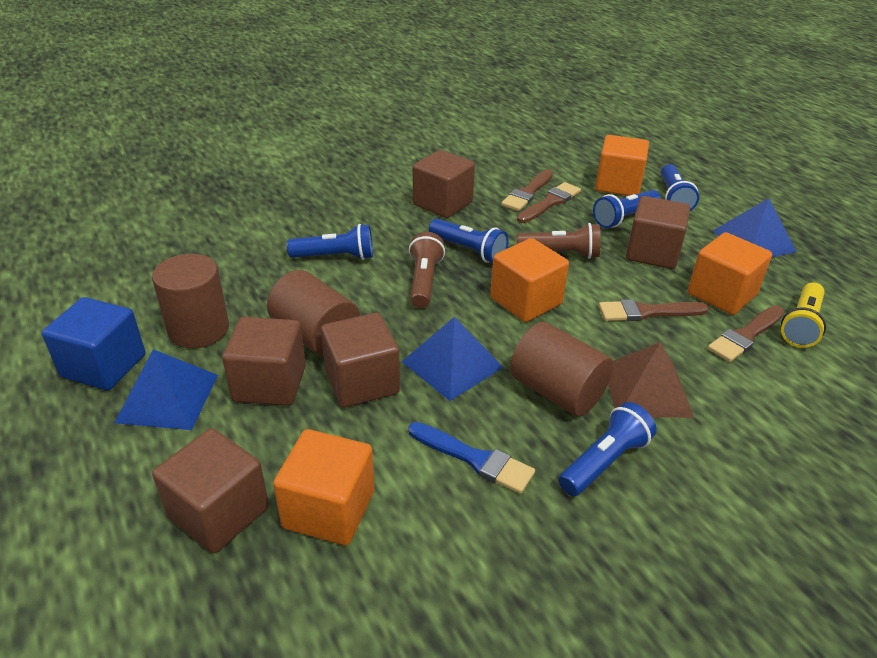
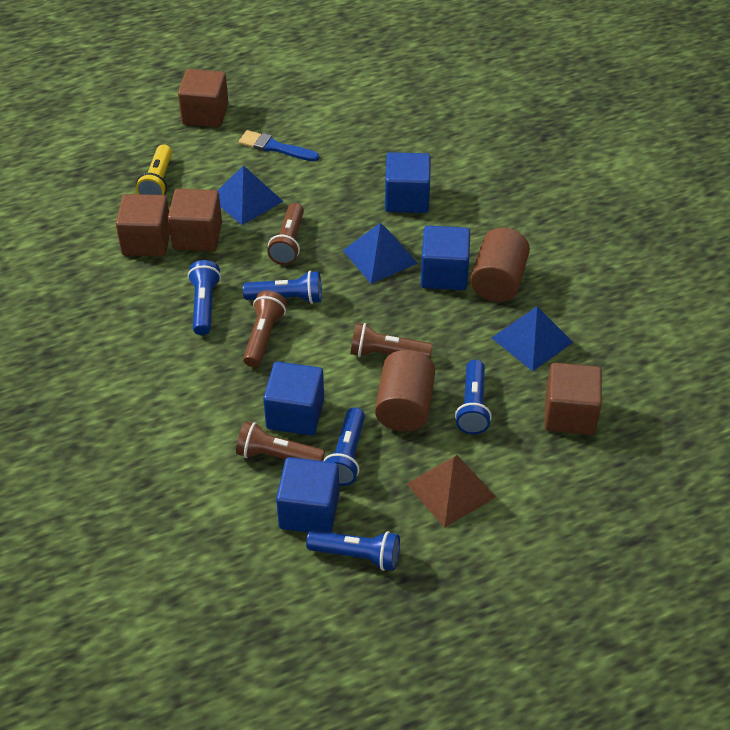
blue cube: 1 -> 4
brown brush: 4 -> 0
brown cube: 5 -> 4
brown cylinder: 3 -> 2
brown flashlight: 2 -> 4
orange cube: 4 -> 0

